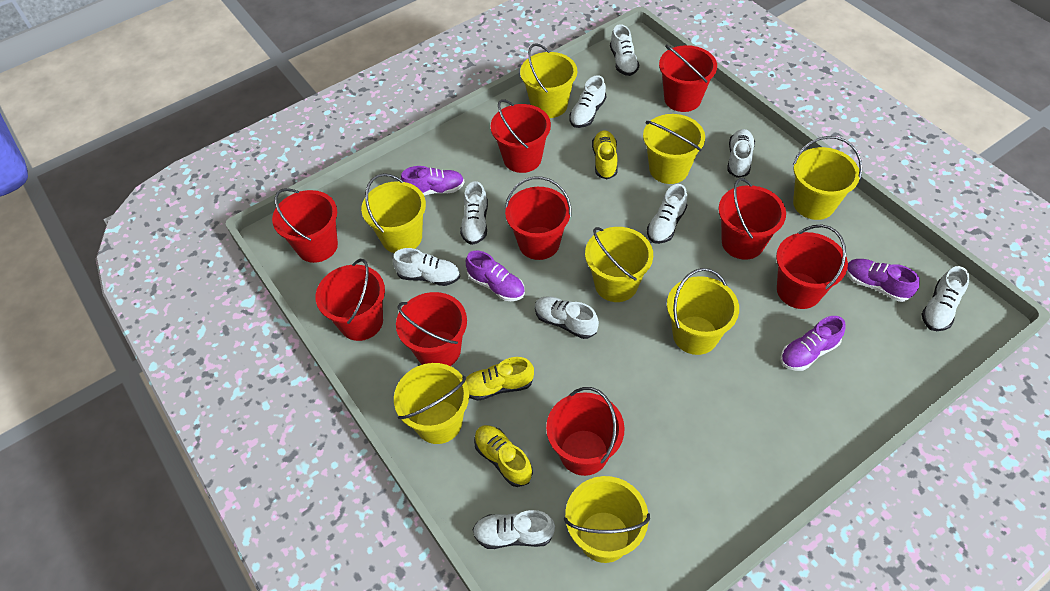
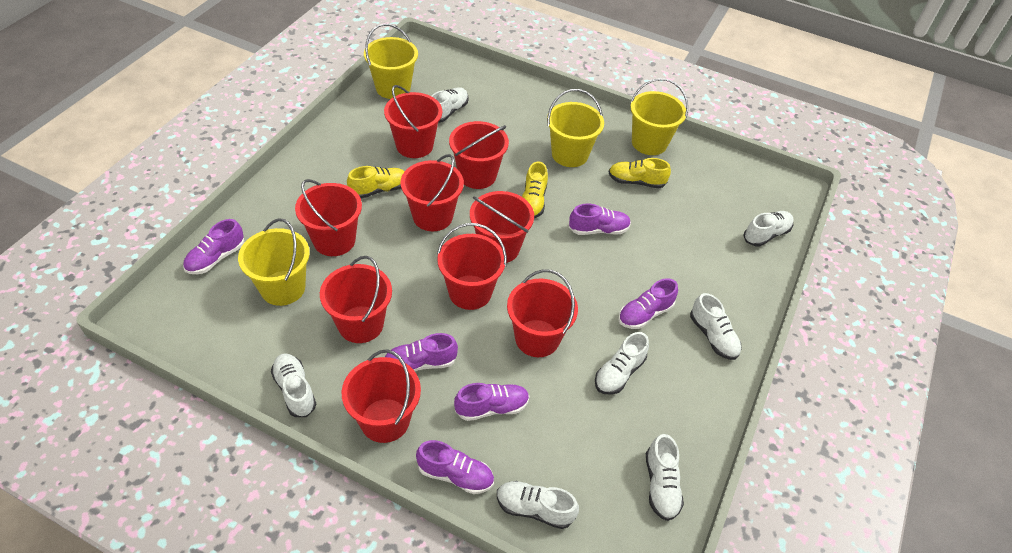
purple shoe: 4 -> 6
white shoe: 9 -> 7
yellow bucket: 8 -> 4

